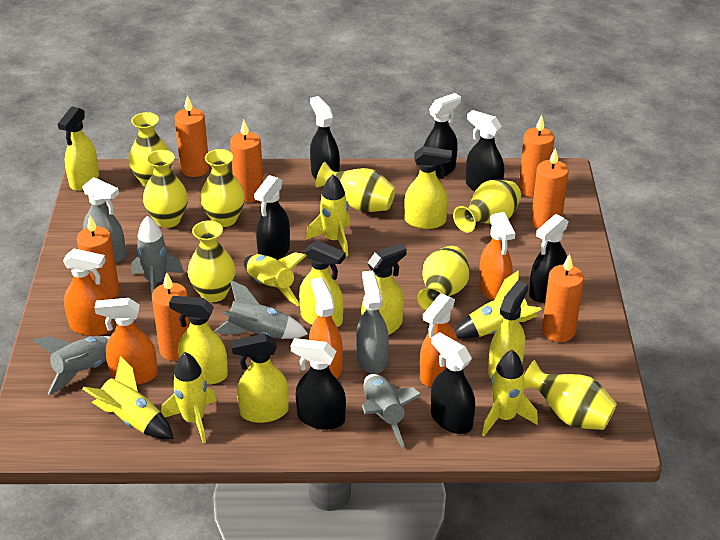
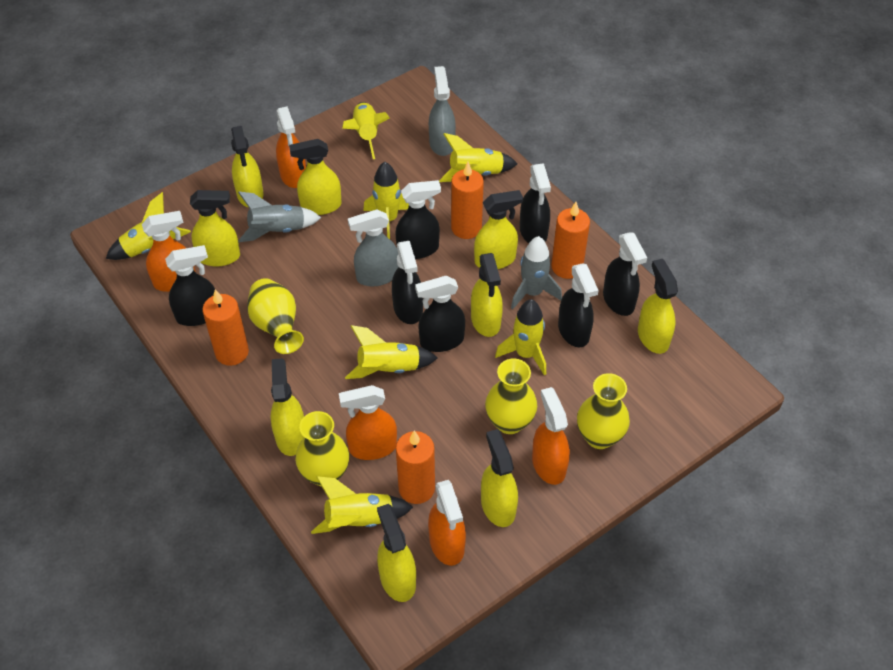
grey rocket: 4 -> 2
orange candle: 7 -> 4
yellow rocket: 6 -> 7
yellow spray bottle: 7 -> 9
yellow vase: 8 -> 4

